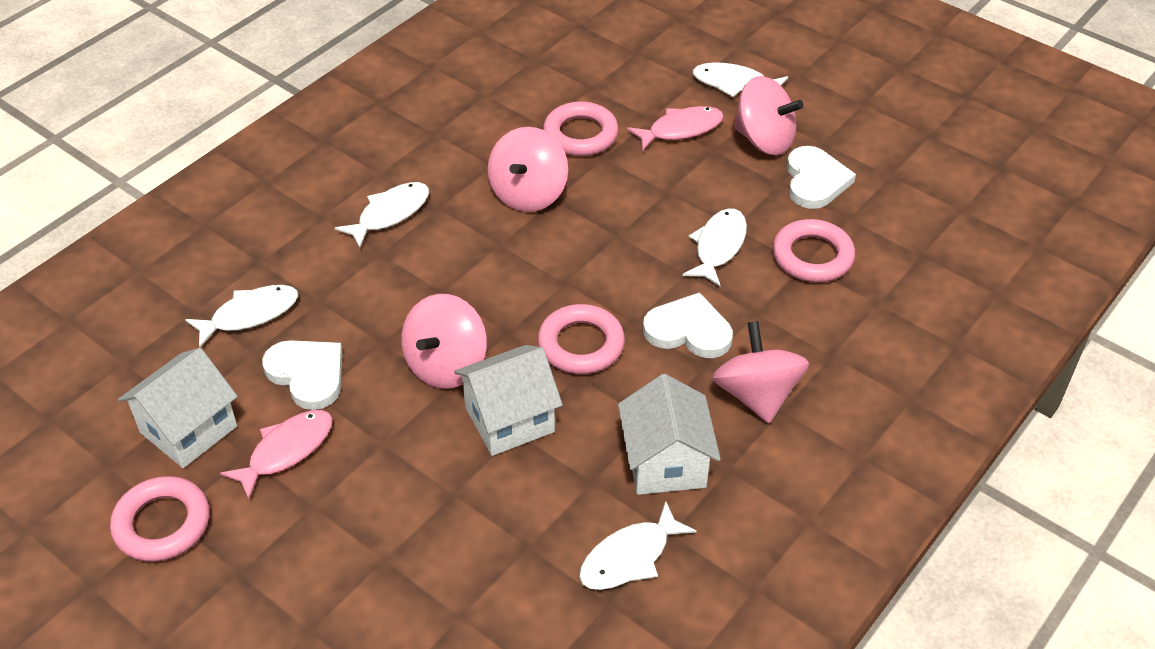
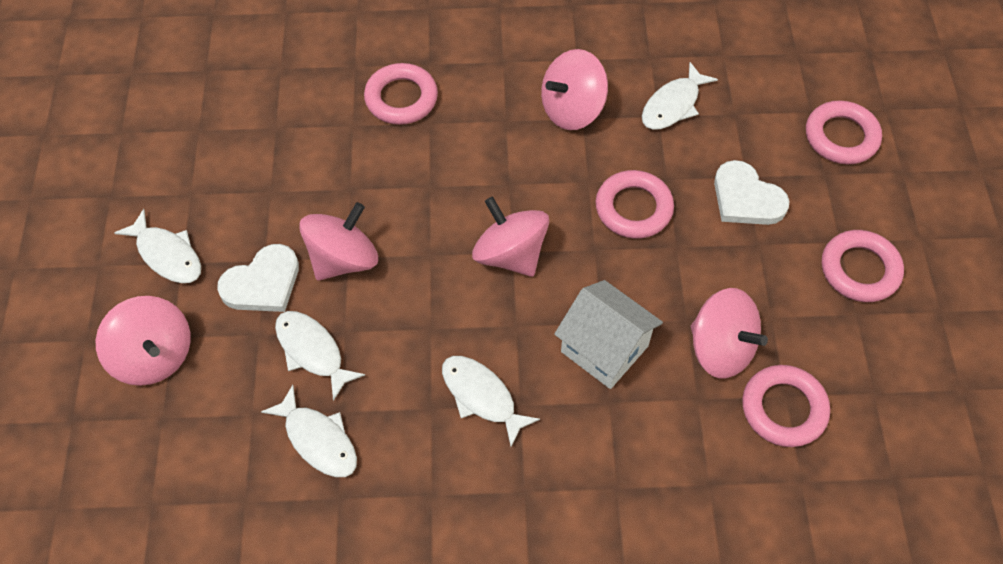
pink fish: 2 -> 0
pink ring: 4 -> 5
pink spinning top: 4 -> 5
white heart: 3 -> 2
white house: 3 -> 1

